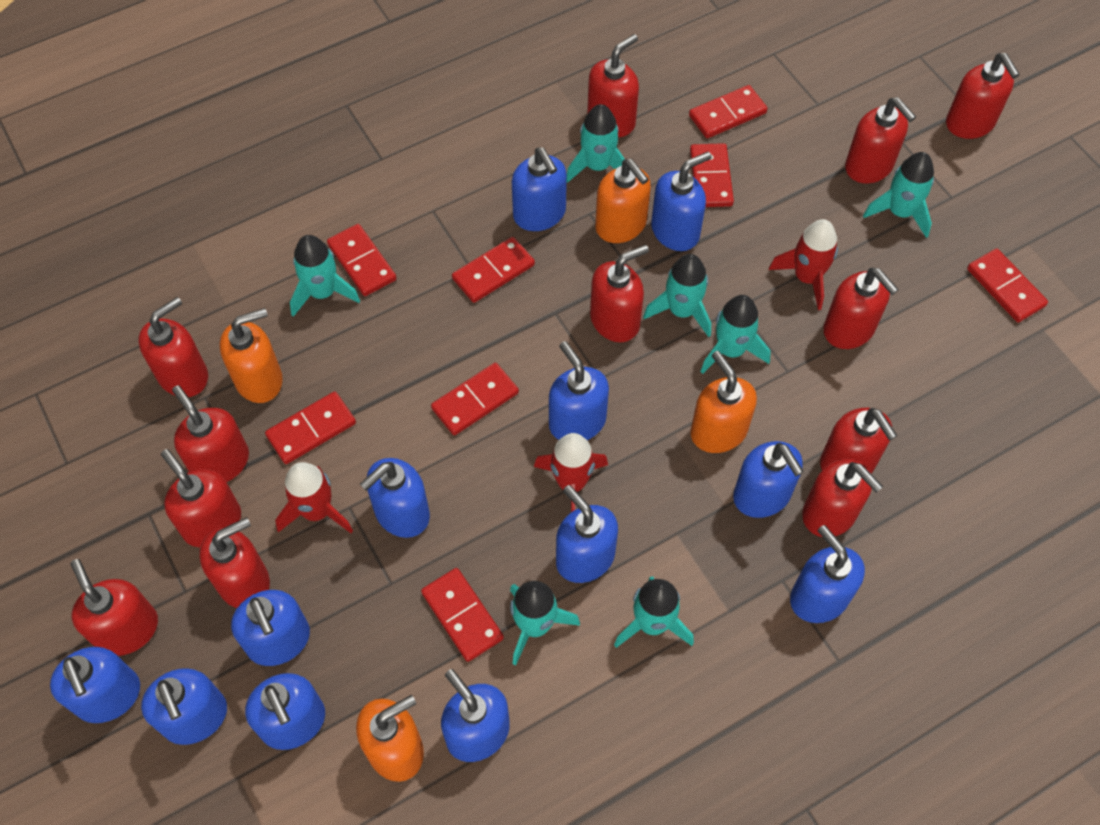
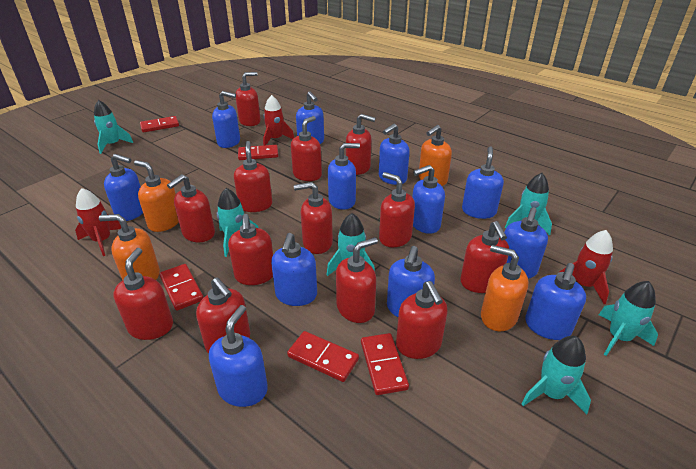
red domino: 8 -> 5
red soap dispenser: 12 -> 13
turquoise rocket: 7 -> 6

